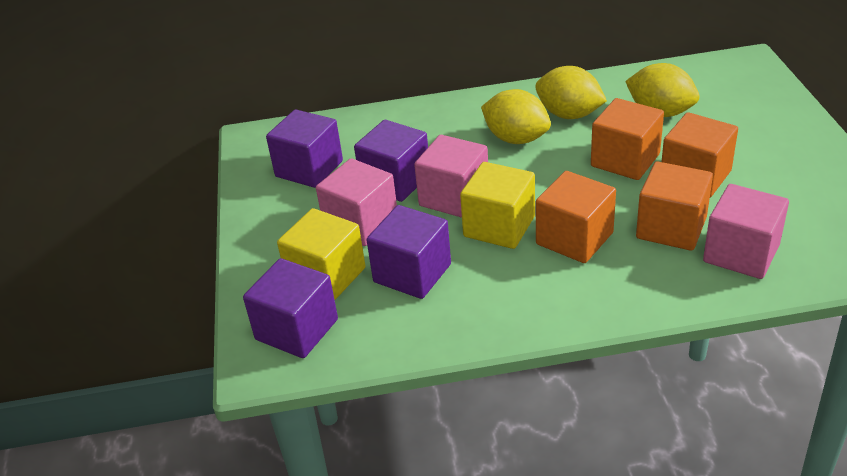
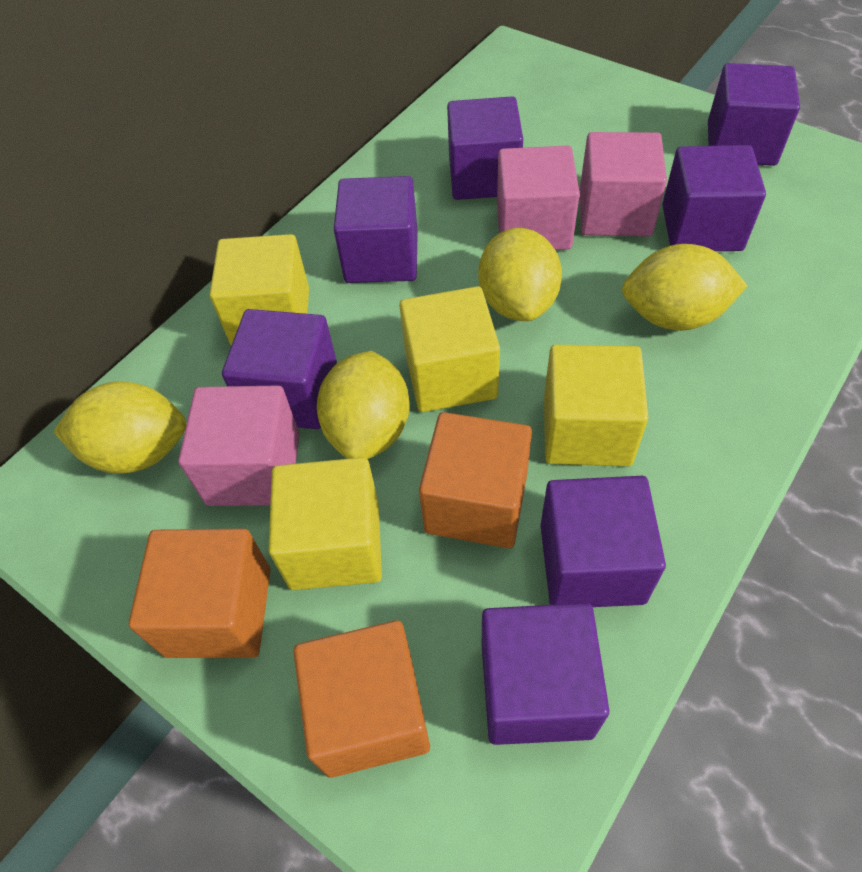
orange cube: 4 -> 3
purple cube: 4 -> 7
yellow cube: 2 -> 4
yellow lemon: 3 -> 4

